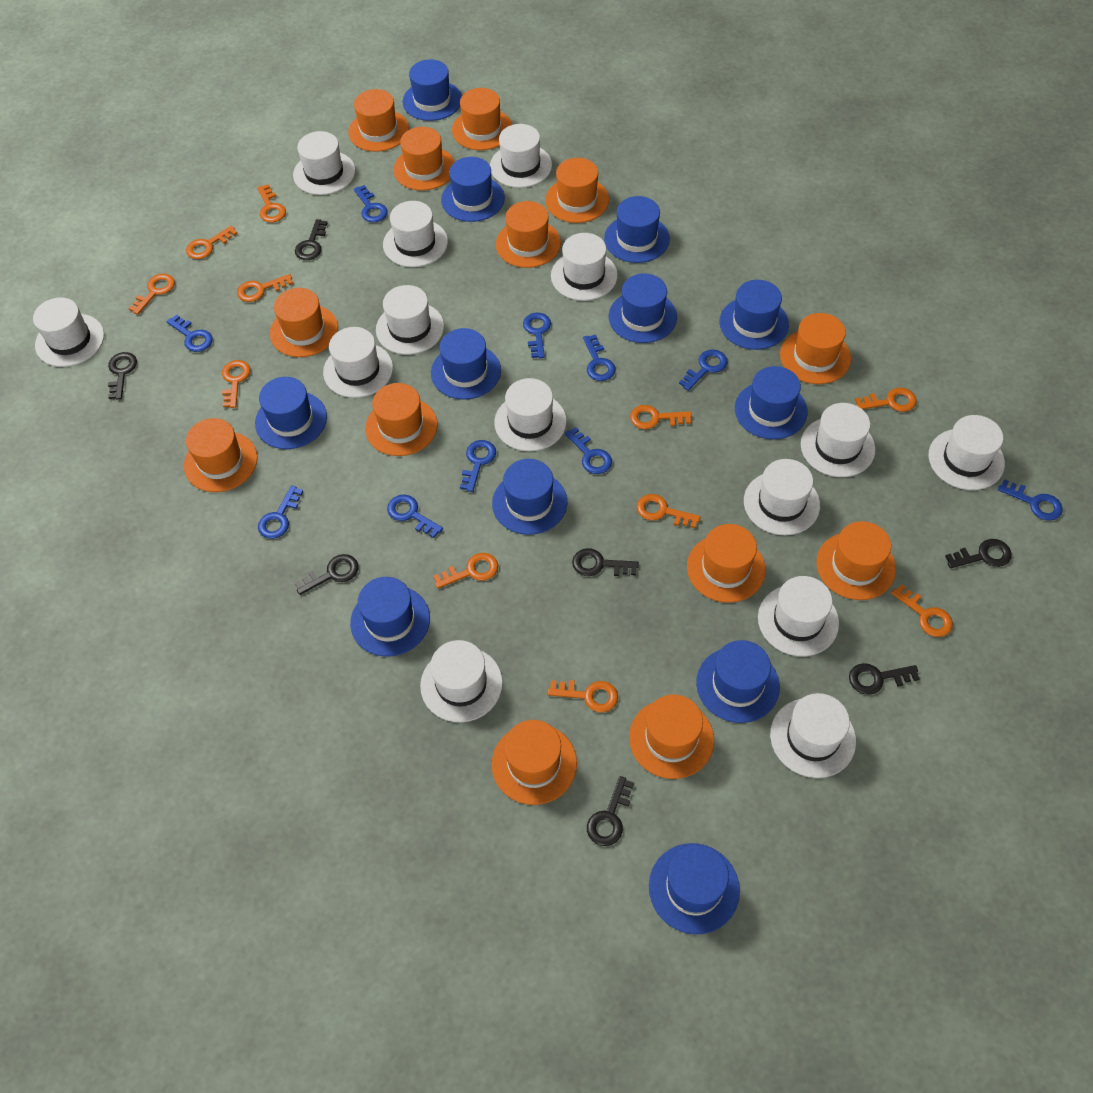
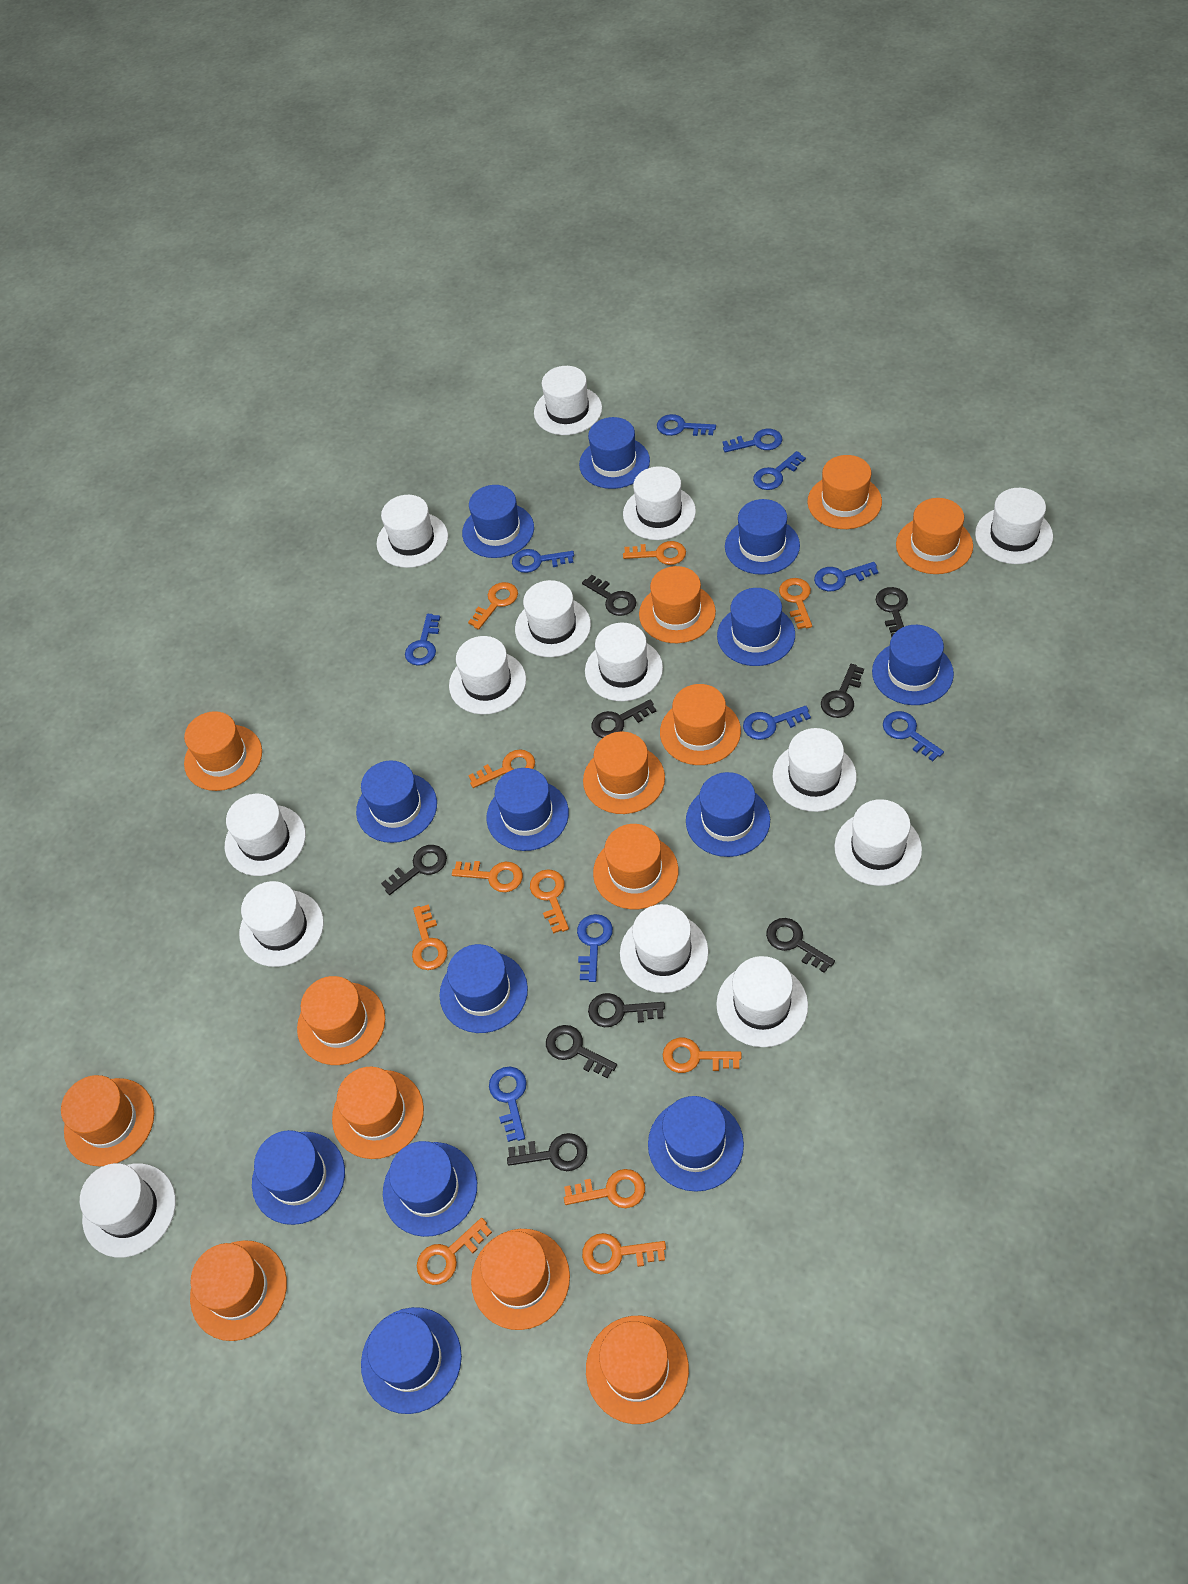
black key: 7 -> 9
blue hat: 12 -> 13

